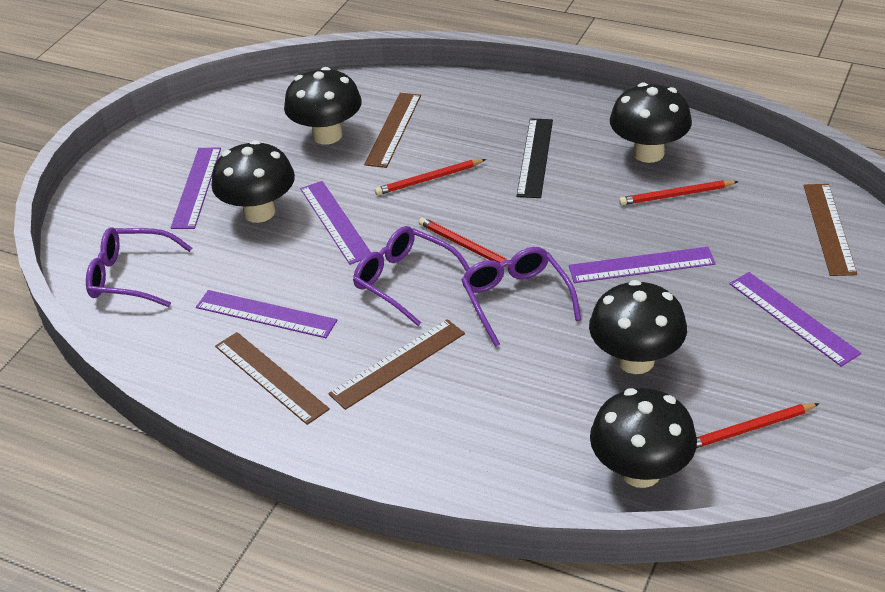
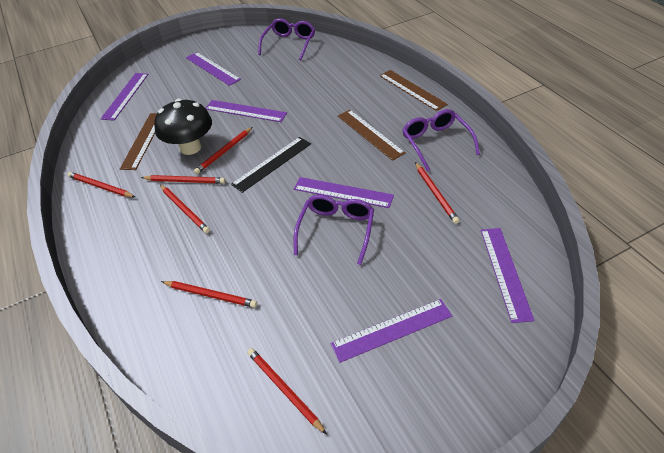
black mushroom: 5 -> 1
brown ruler: 4 -> 3
purple ruler: 5 -> 6
red pencil: 4 -> 7

